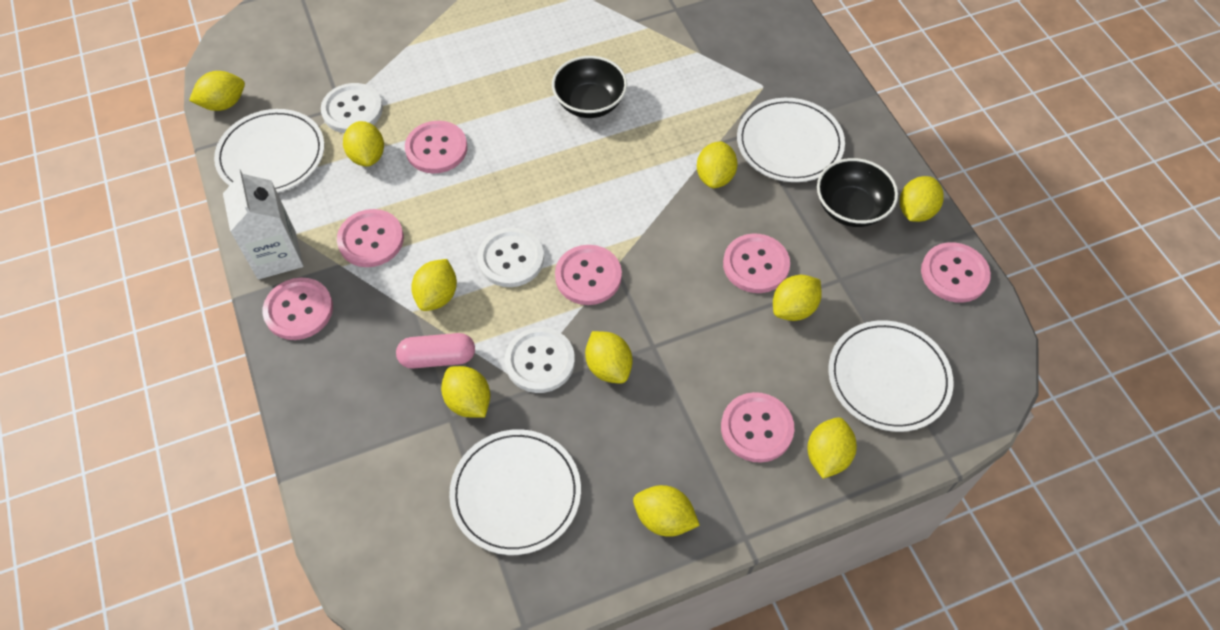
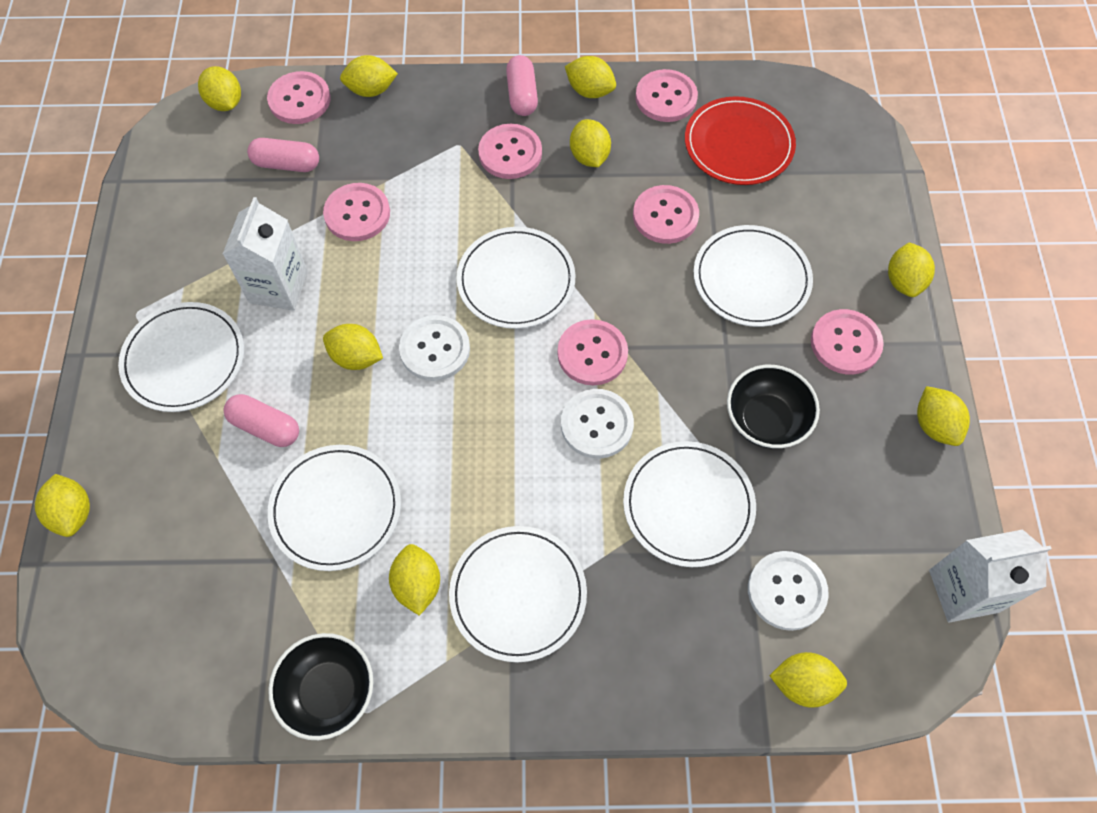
pink capsule: 1 -> 3
red plate: 0 -> 1
white carton: 1 -> 2
white plate: 4 -> 6

